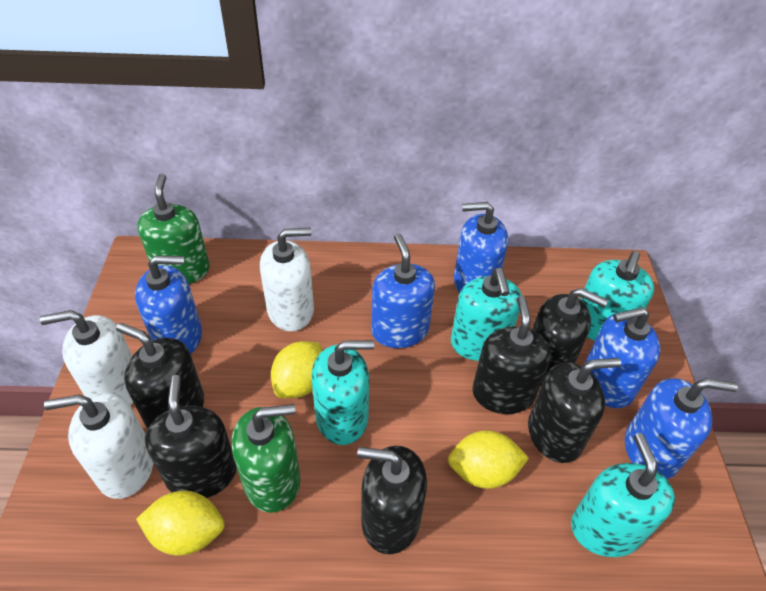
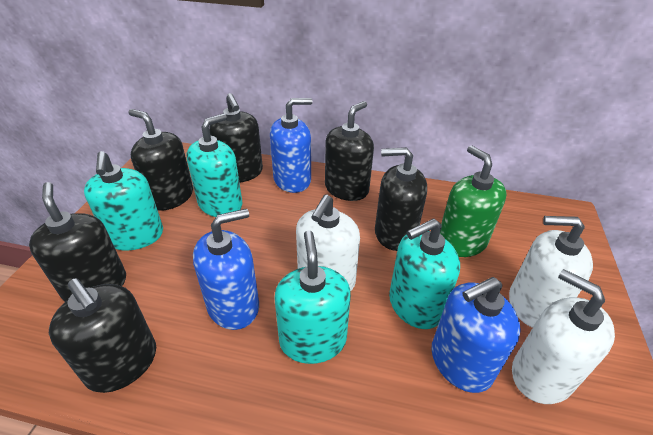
blue soap dispenser: 5 -> 3
green soap dispenser: 2 -> 1
yellow lemon: 3 -> 0

